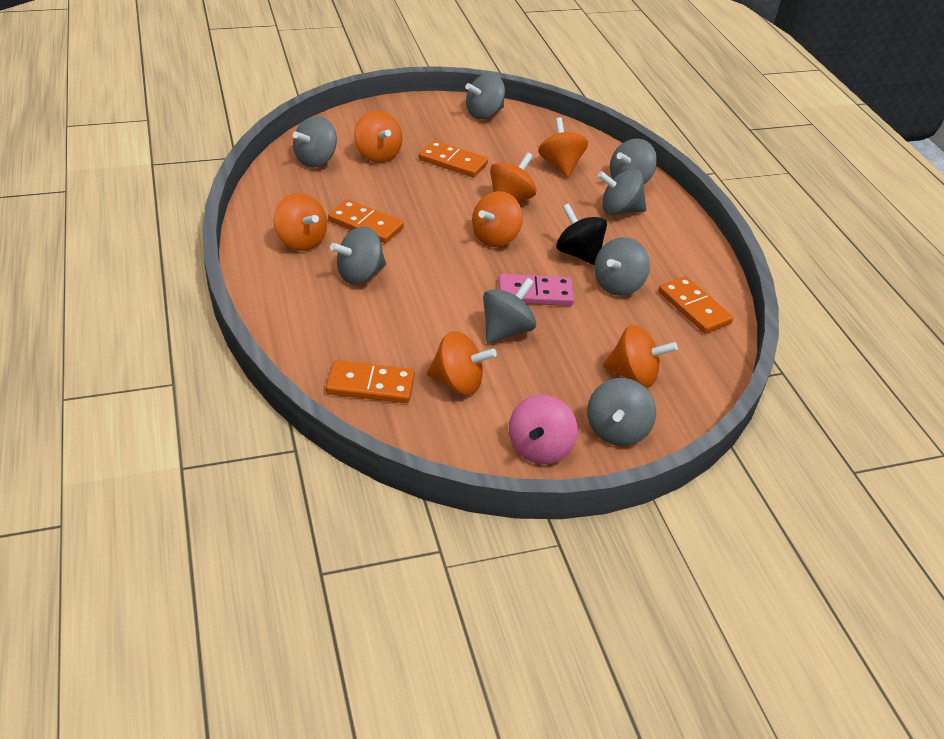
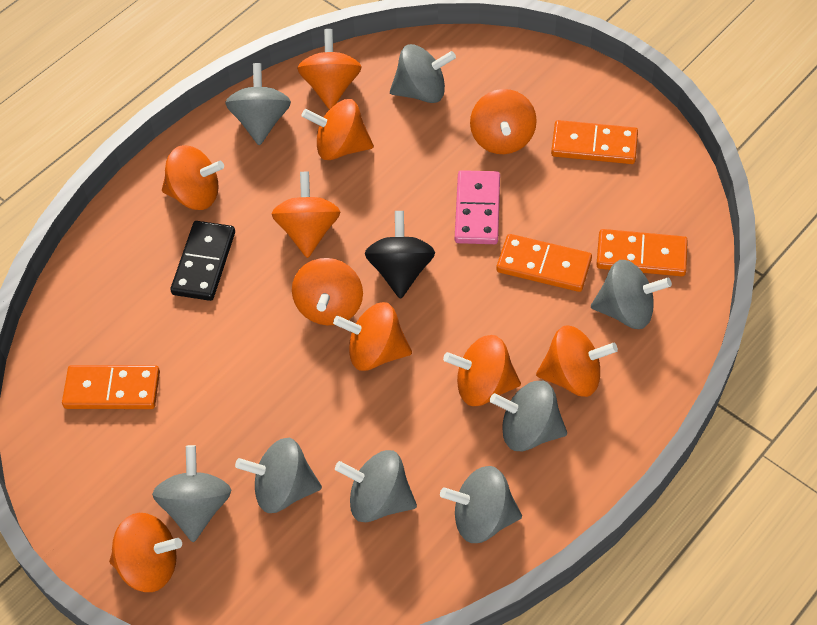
black domino: 0 -> 1
orange spinning top: 7 -> 10
pink spinning top: 1 -> 0

